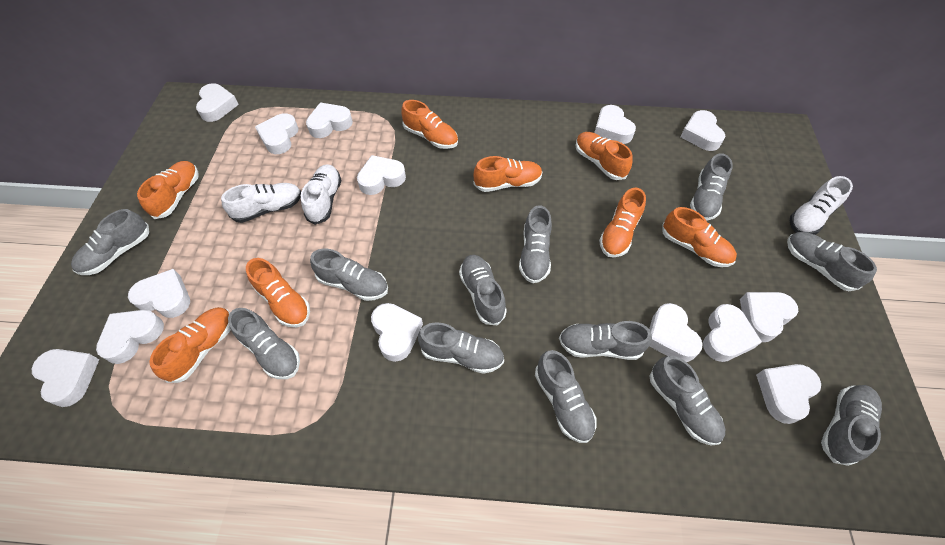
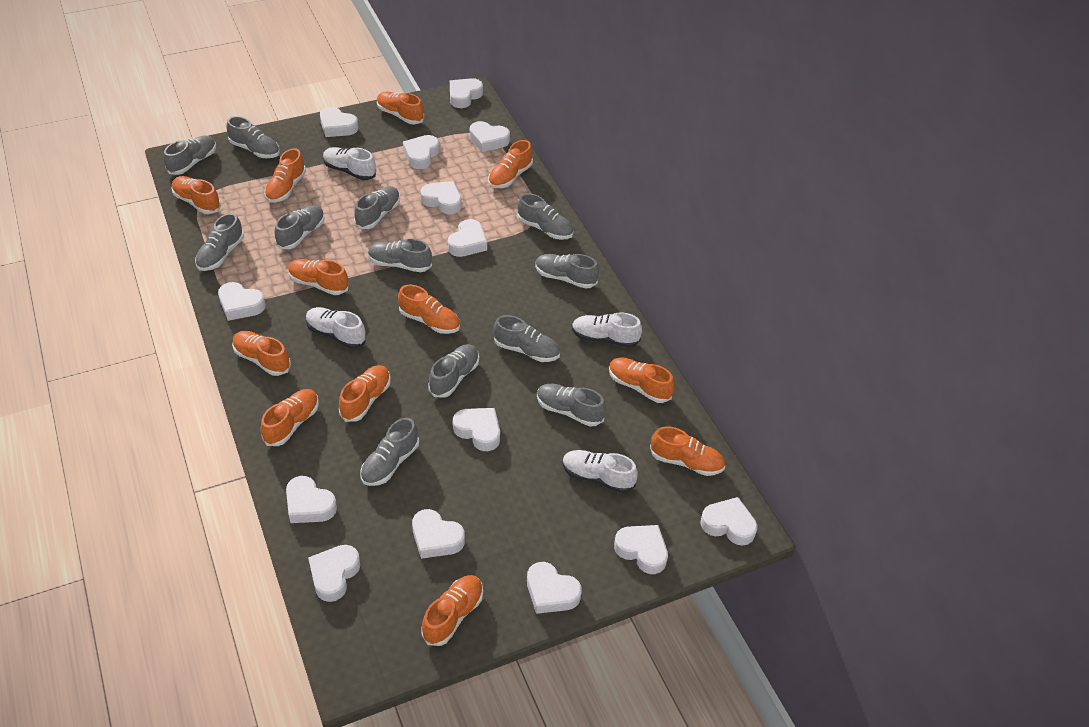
orange shoe: 8 -> 12
white shoe: 3 -> 4

